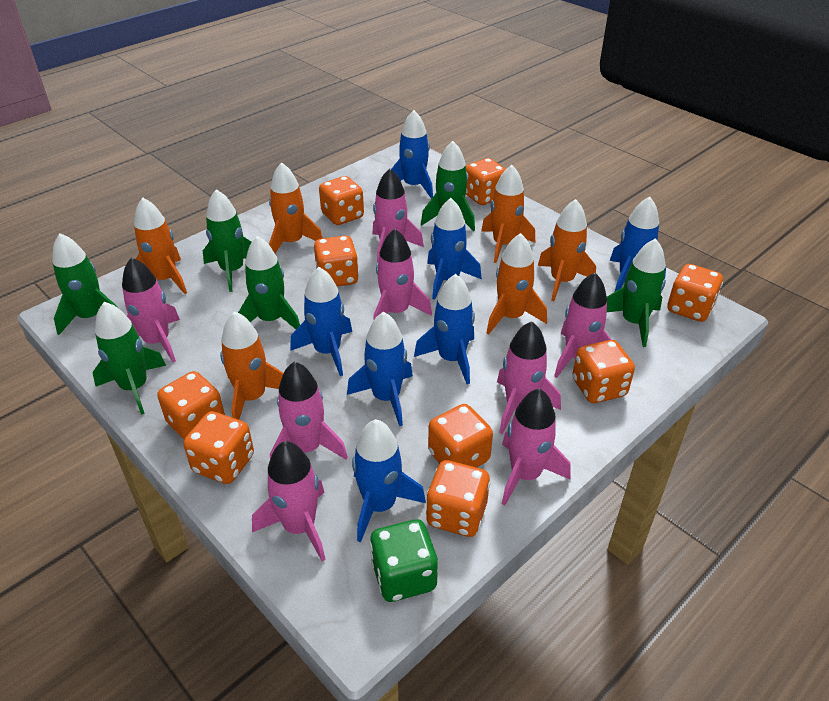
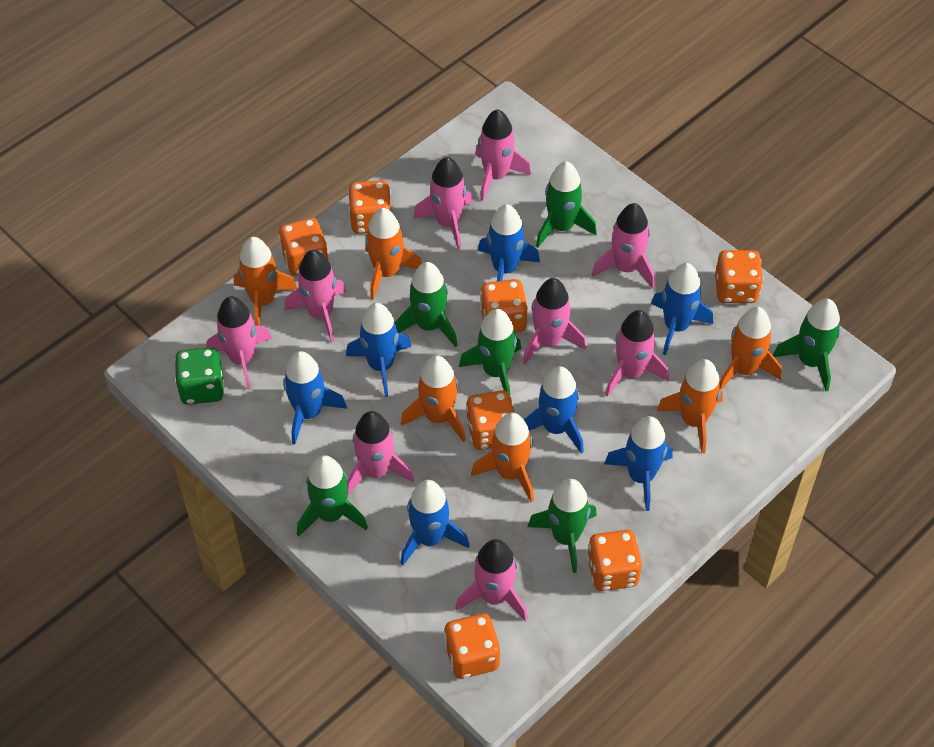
orange dice: 9 -> 7
pink rocket: 8 -> 9

